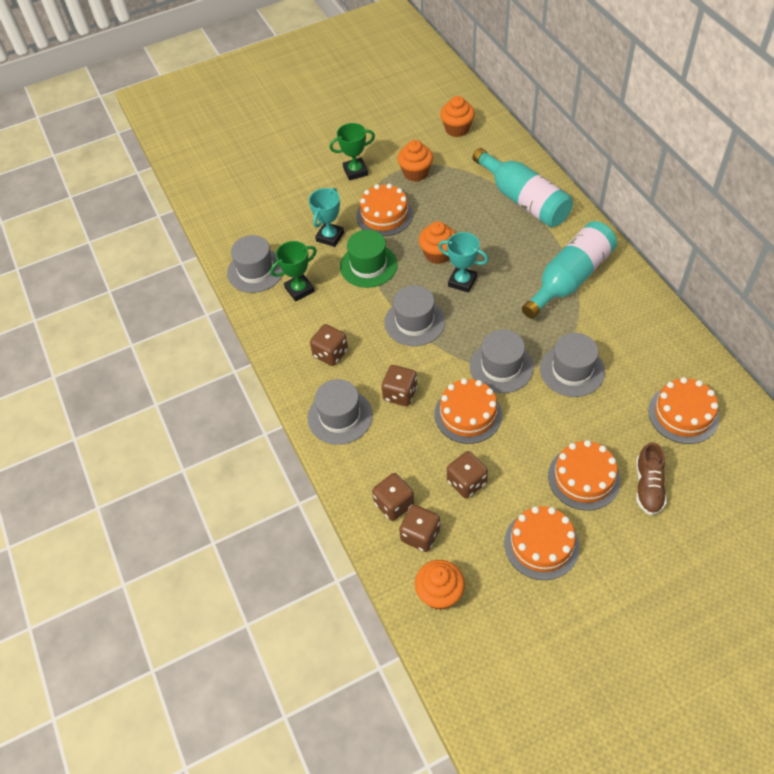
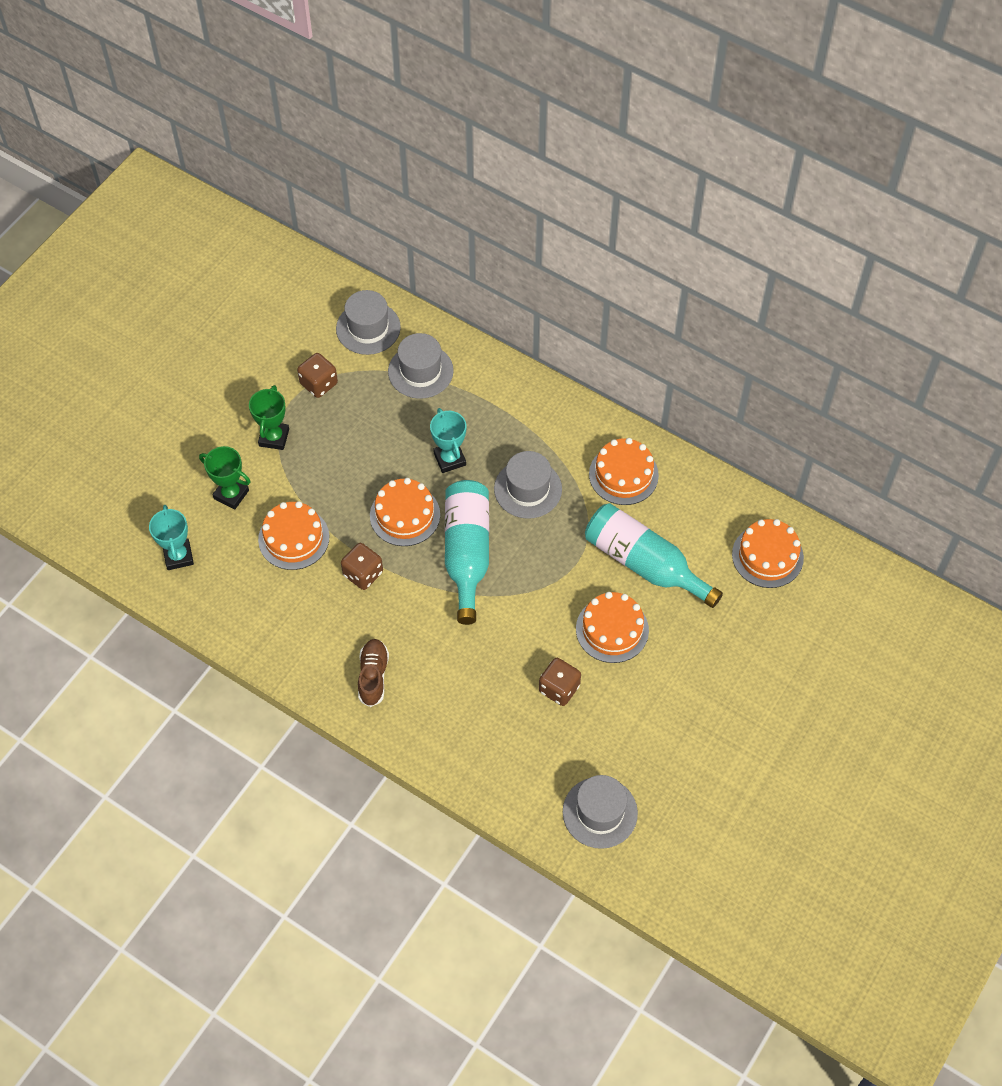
brown dice: 5 -> 3
green hat: 1 -> 0
grey hat: 5 -> 4
orange cupcake: 4 -> 0

